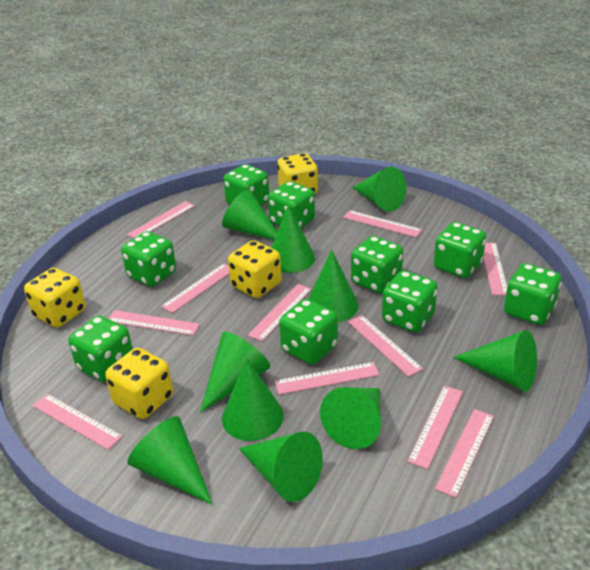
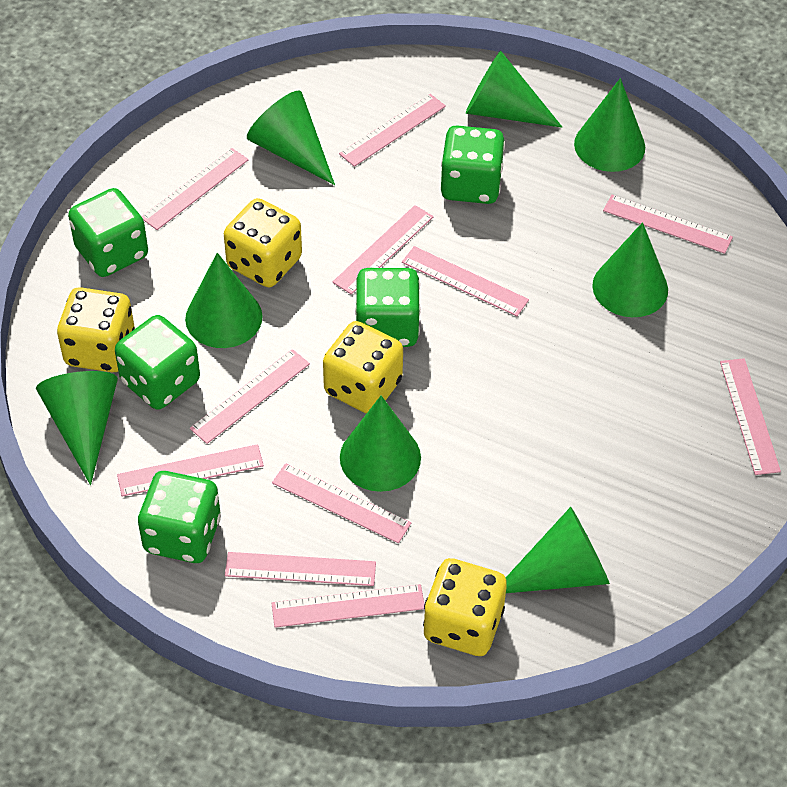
green cone: 10 -> 8
green dice: 9 -> 5

